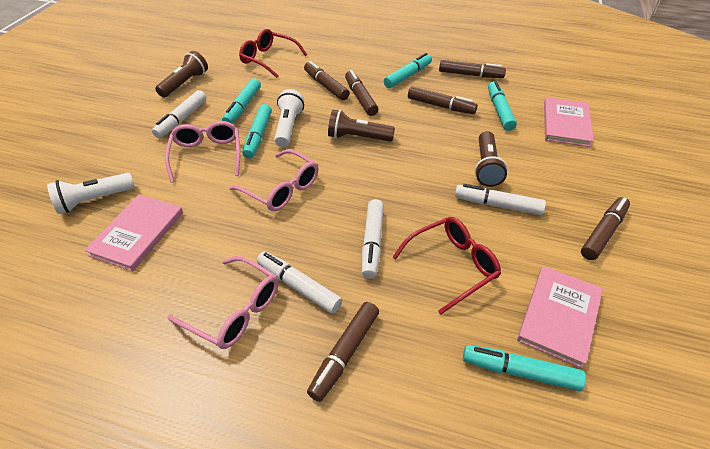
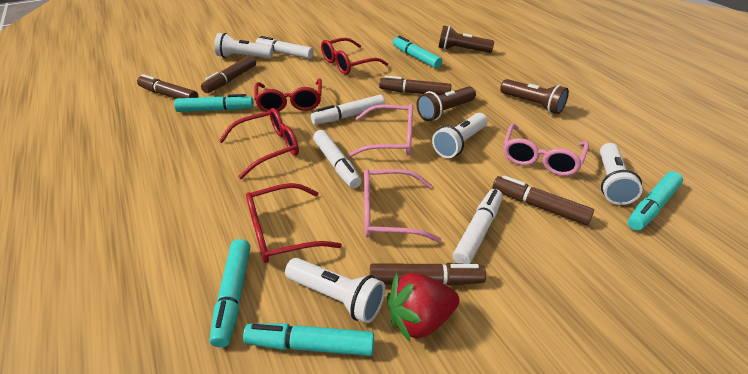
brown marker: 6 -> 5
pink book: 3 -> 0
red glasses: 2 -> 4
red strawberry: 0 -> 1
white flashlight: 2 -> 4

